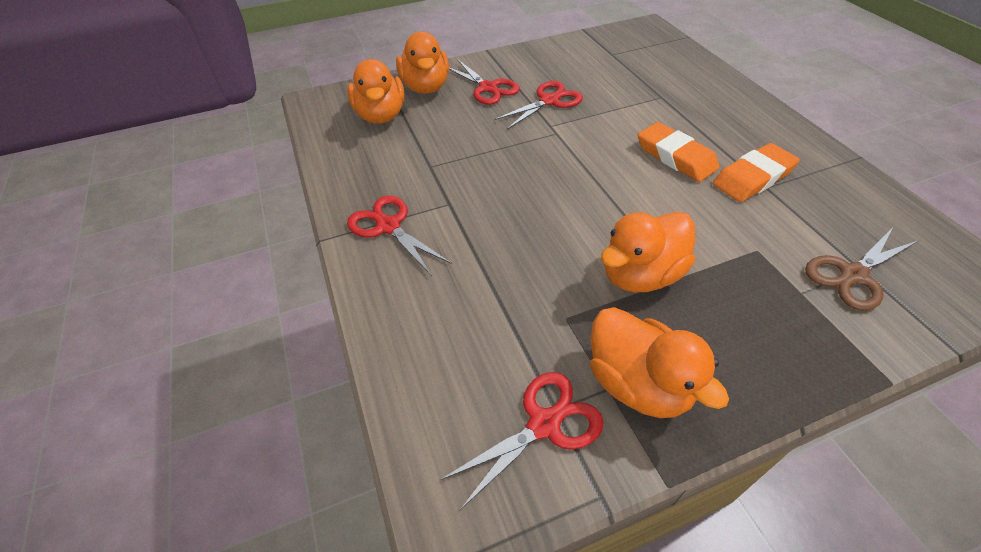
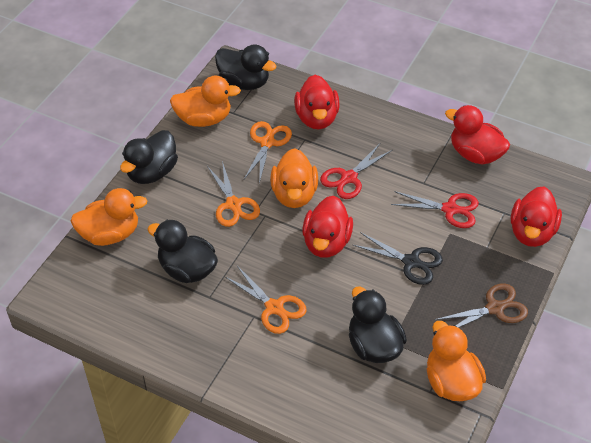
black duck: 0 -> 4
black scissors: 0 -> 1
orange eraser: 2 -> 0
orange scissors: 0 -> 3
red duck: 0 -> 4
red scissors: 4 -> 2

